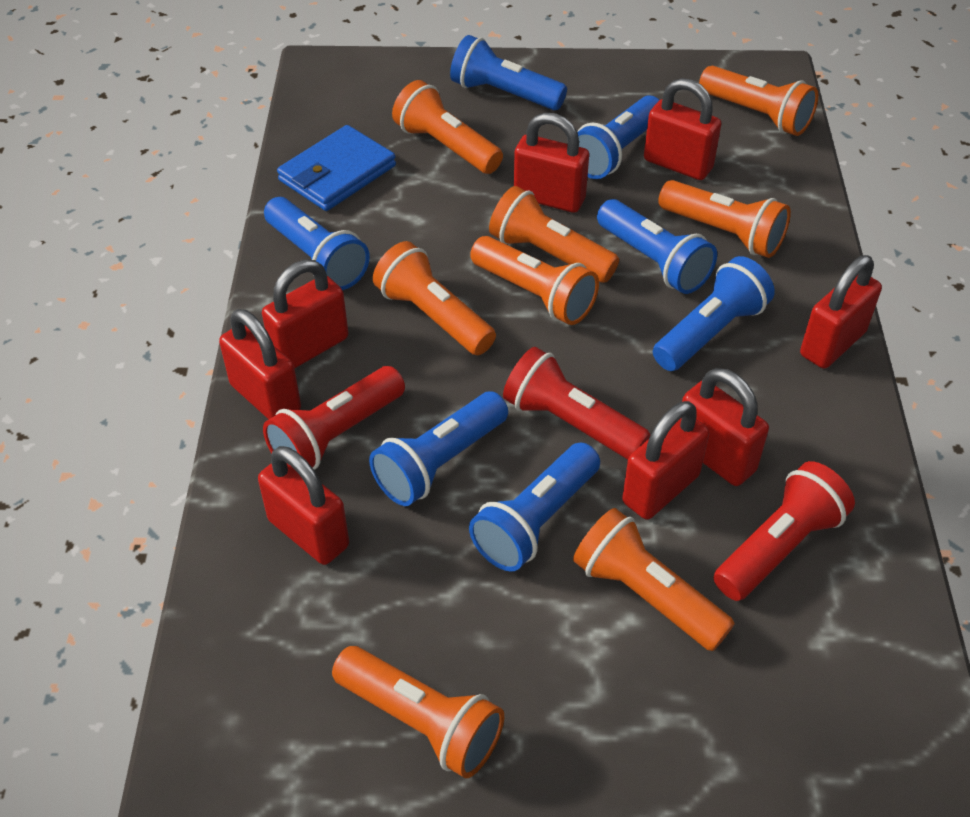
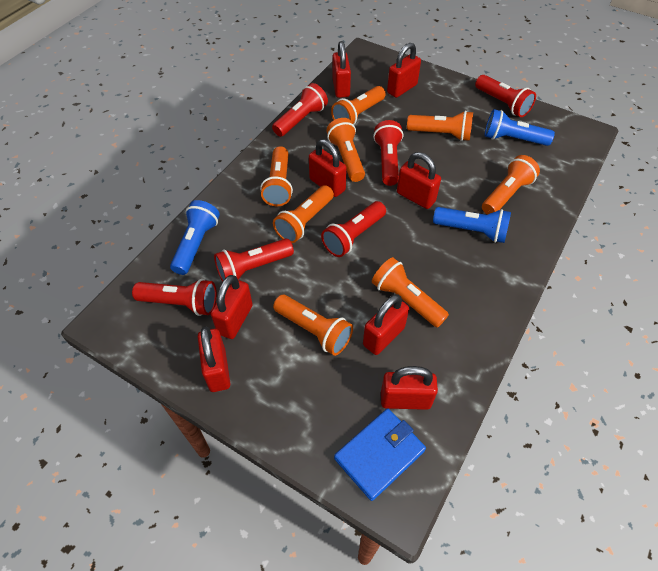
blue flashlight: 7 -> 3
red flashlight: 3 -> 6

